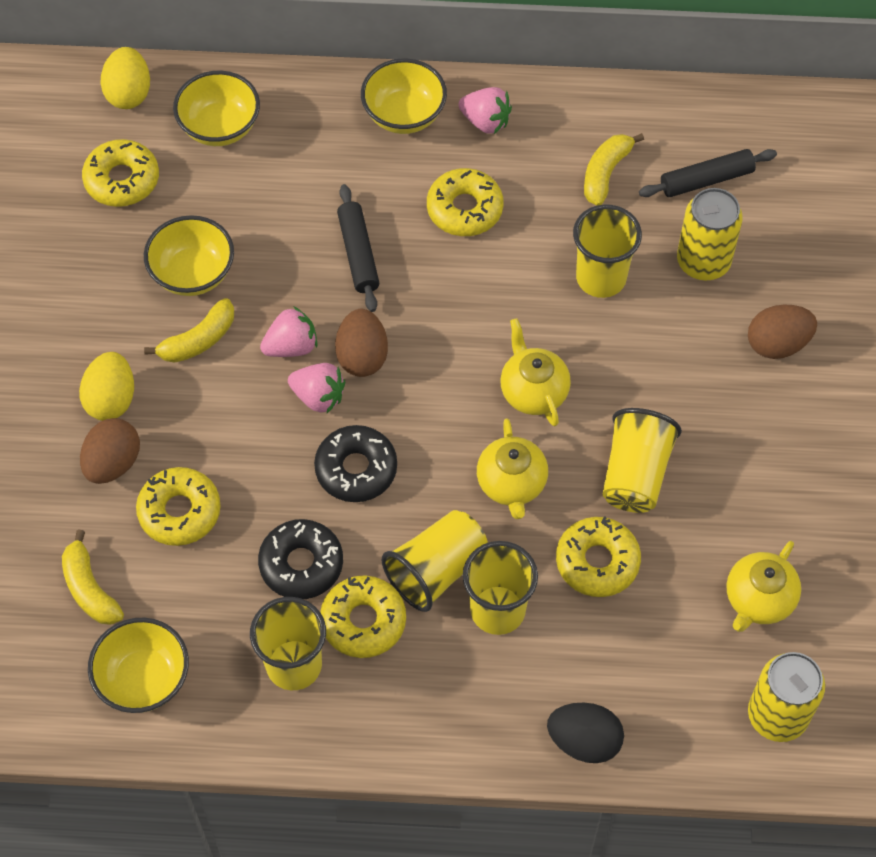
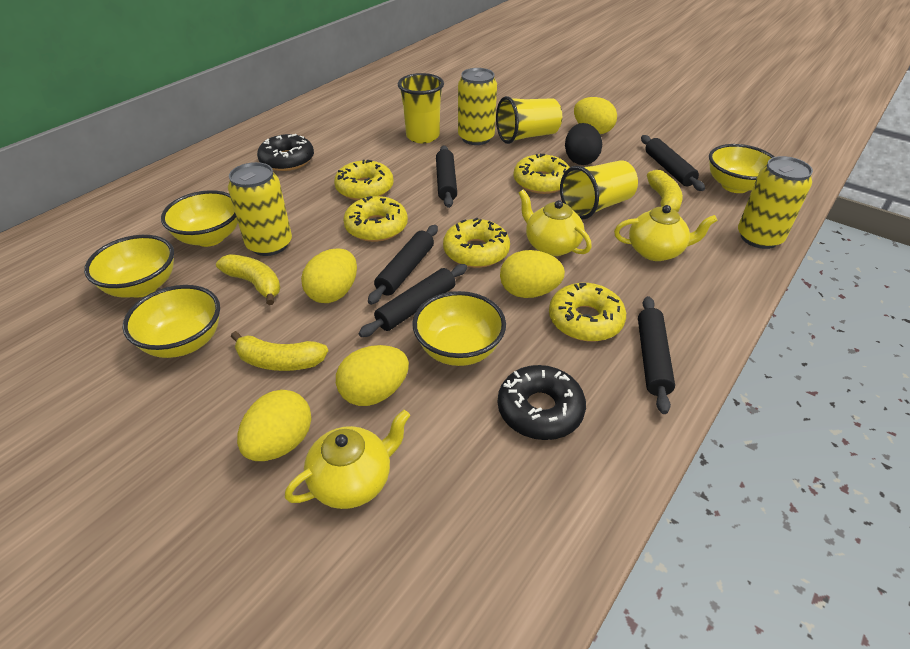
black rolling pin: 2 -> 5
brown egg: 3 -> 0
pink strawberry: 3 -> 0
yellow bowl: 4 -> 5
yellow can: 2 -> 3
yellow cup: 5 -> 3
yellow egg: 2 -> 5

